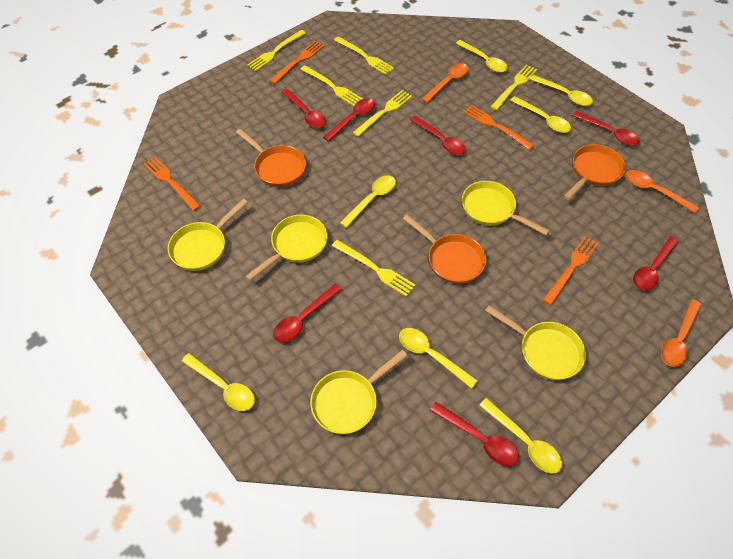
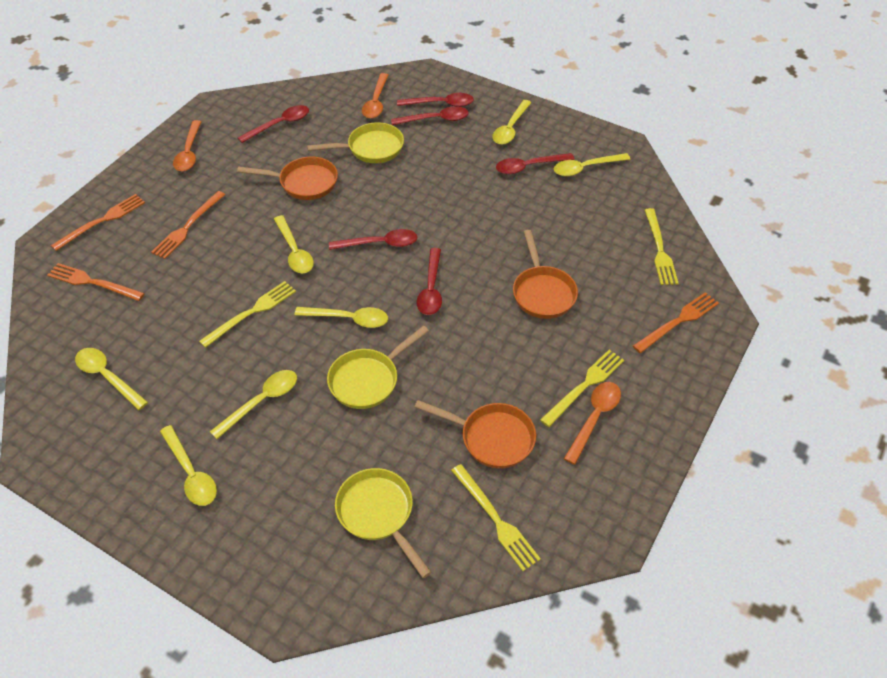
red spoon: 7 -> 6
yellow fork: 6 -> 4
yellow pan: 5 -> 3

